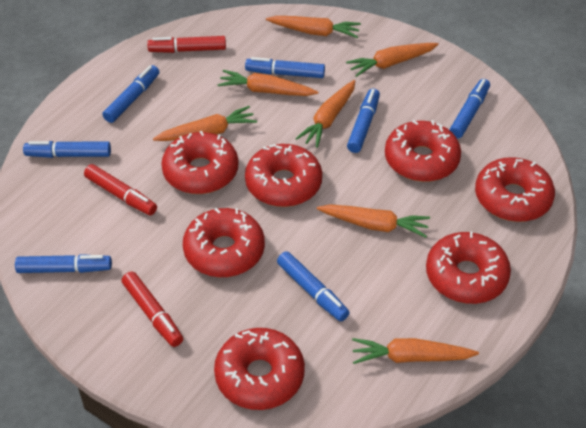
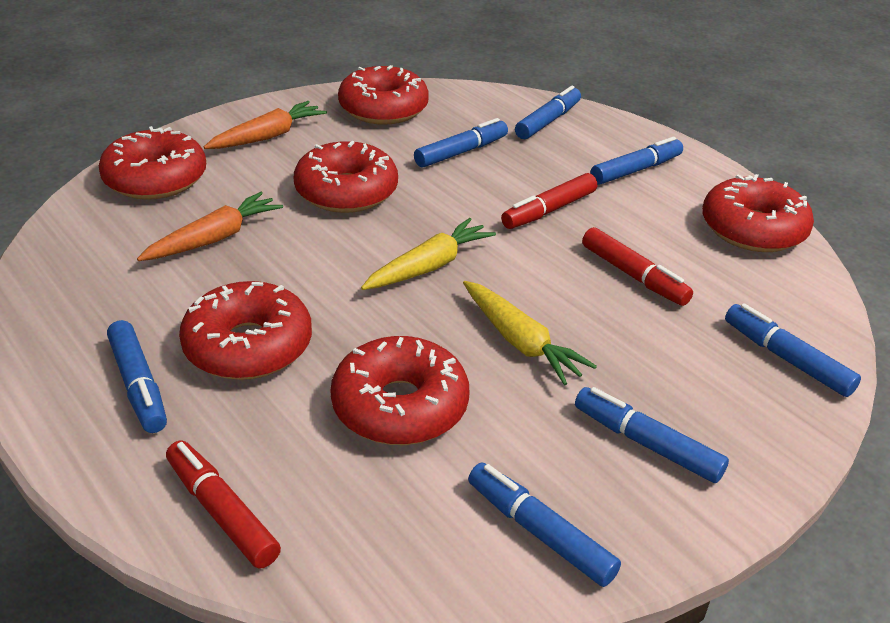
orange carrot: 7 -> 2
red donut: 7 -> 6
yellow carrot: 0 -> 2

